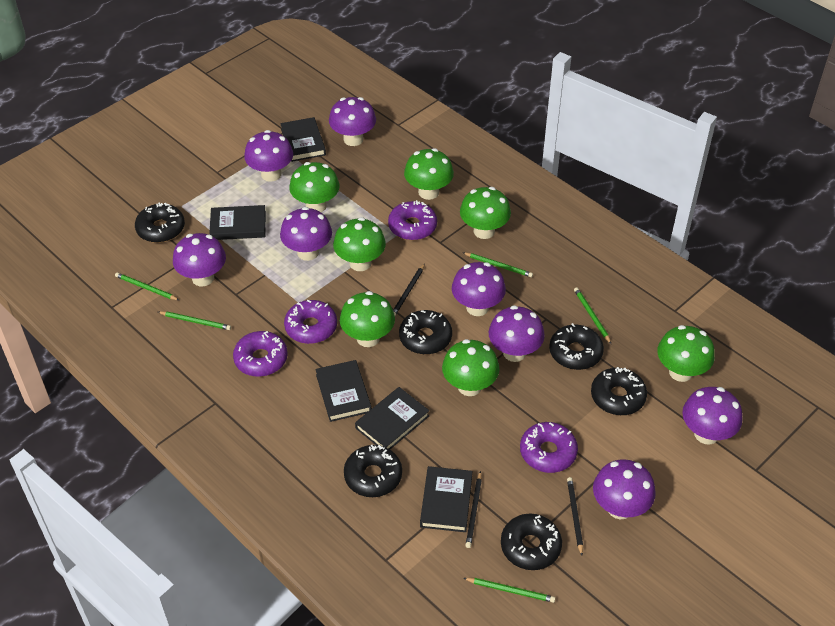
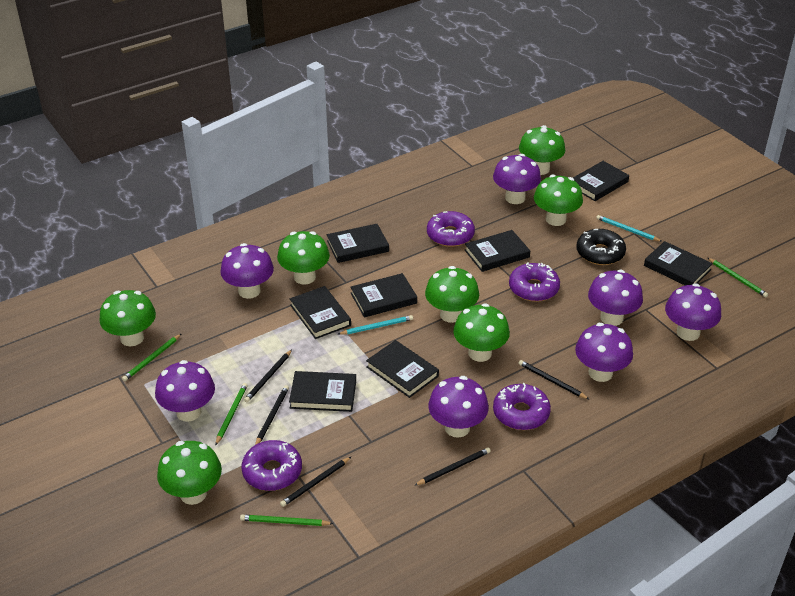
black book: 5 -> 8
black donut: 6 -> 1
black pencil: 3 -> 5
green pencil: 5 -> 4
purple mushroom: 8 -> 7
turquoise pencil: 0 -> 2

